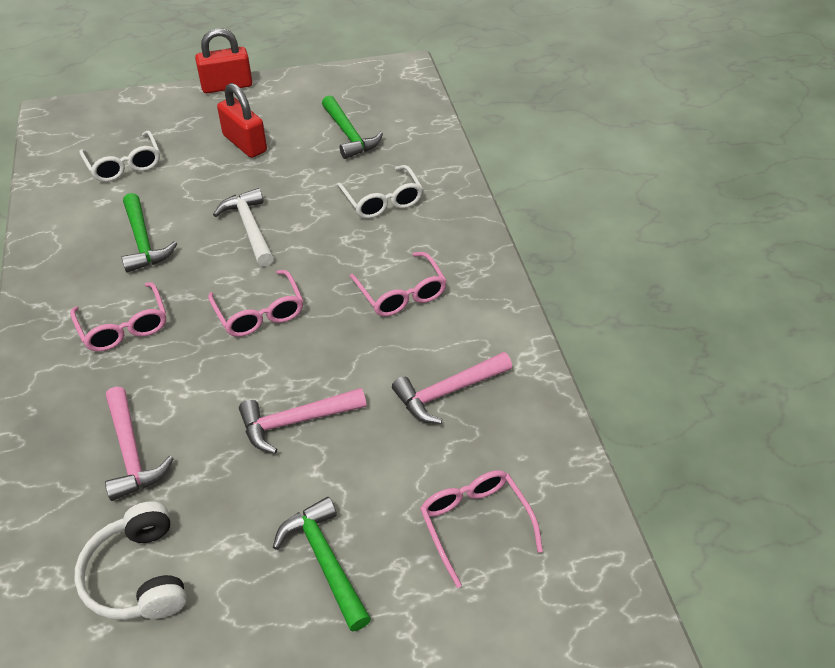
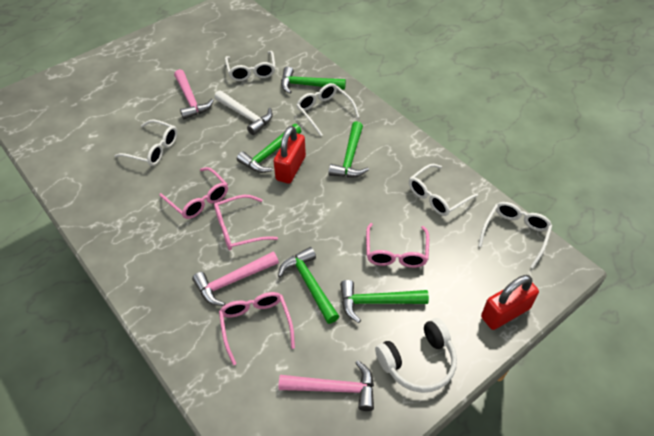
green hammer: 3 -> 5
white glasses: 2 -> 5

